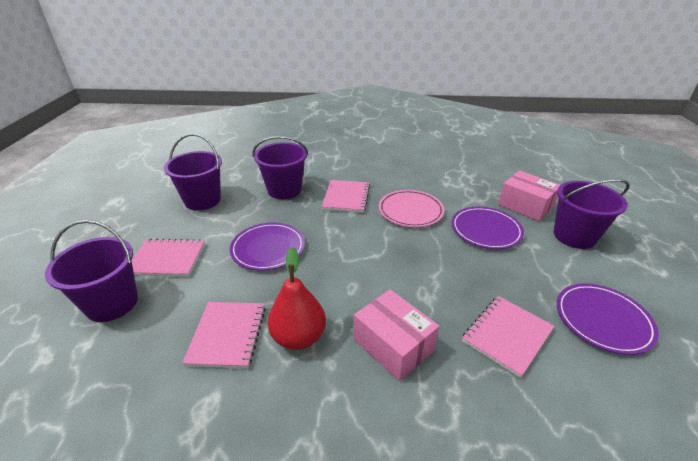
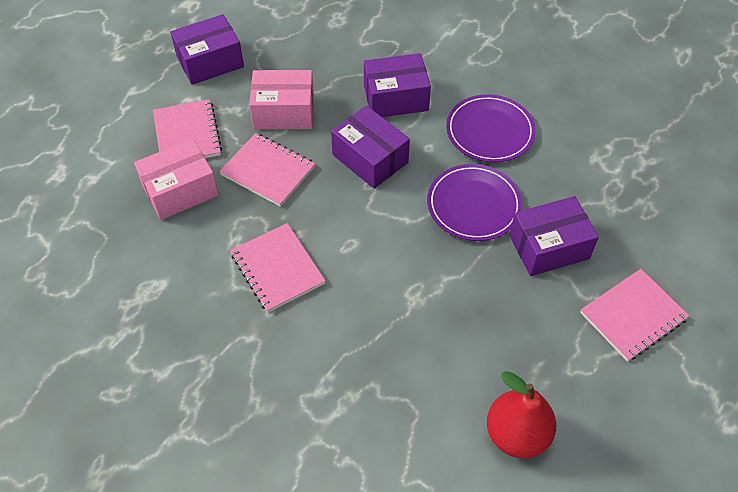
pink plate: 1 -> 0
purple box: 0 -> 4
purple bucket: 4 -> 0
purple plate: 3 -> 2

